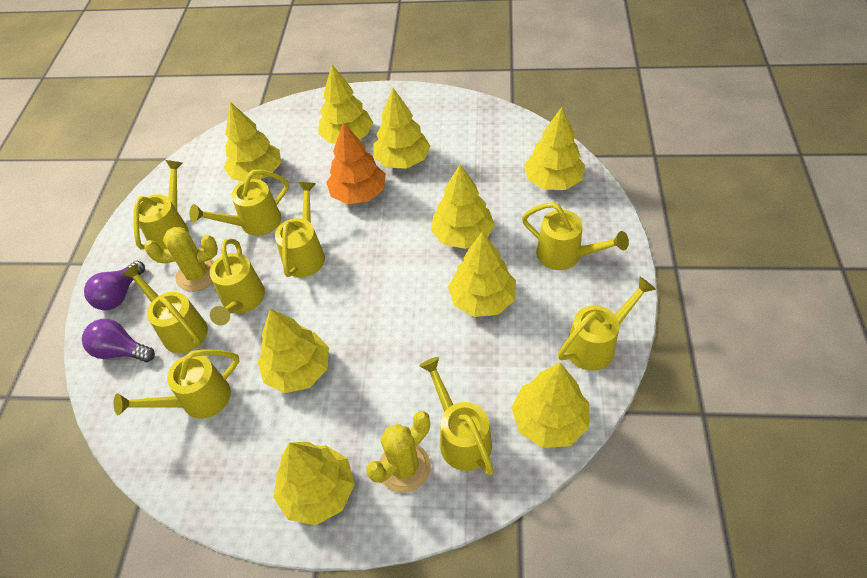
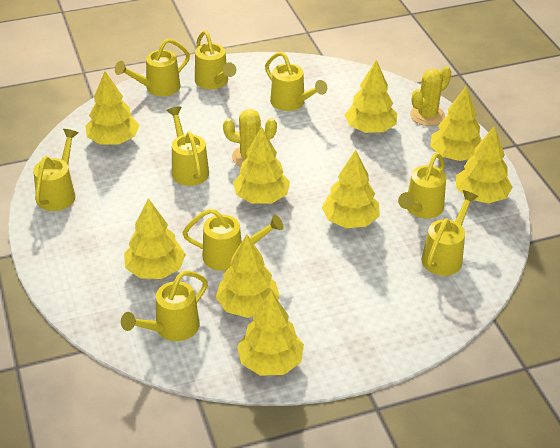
orange tree: 1 -> 0
purple light bulb: 2 -> 0

